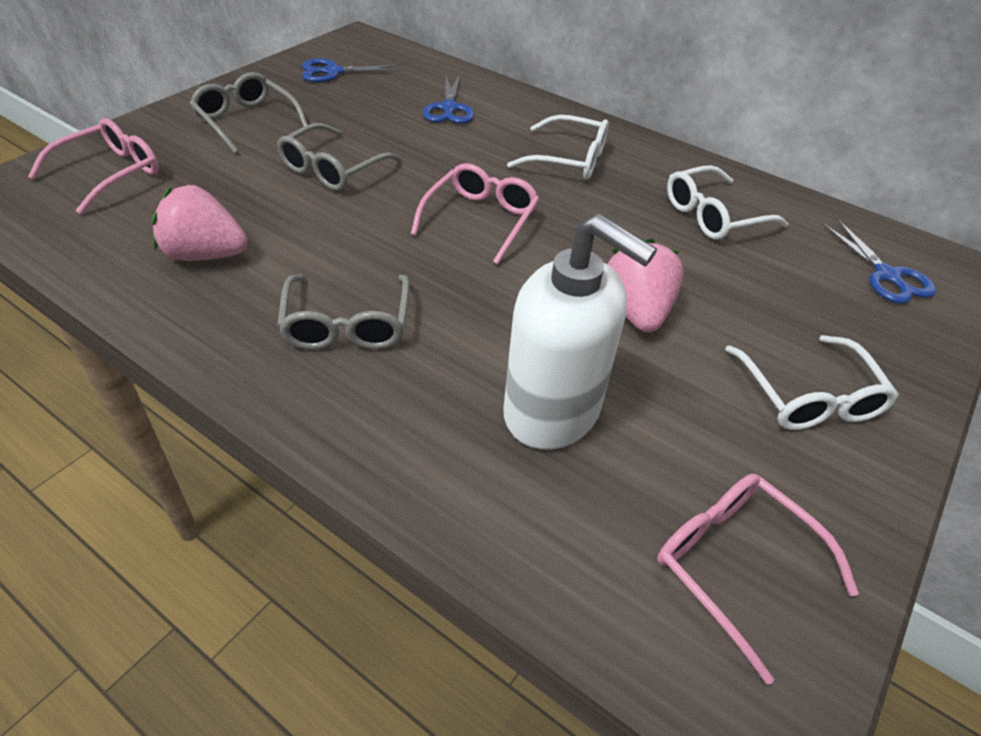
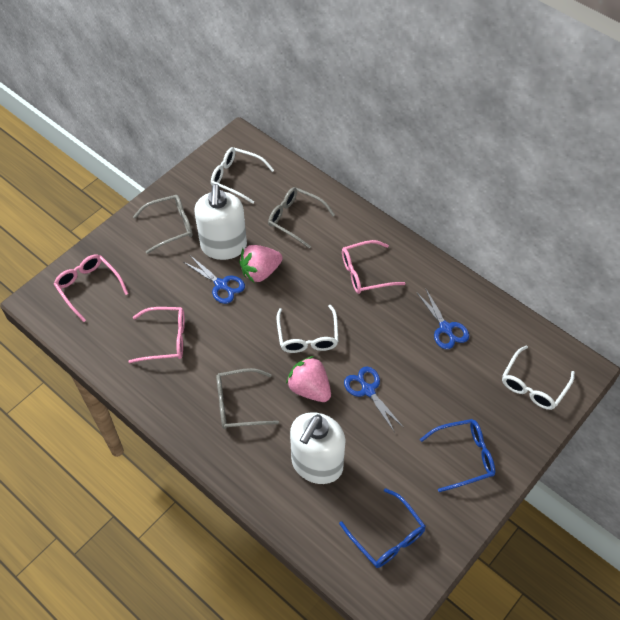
blue glasses: 0 -> 2
white soap dispenser: 1 -> 2

